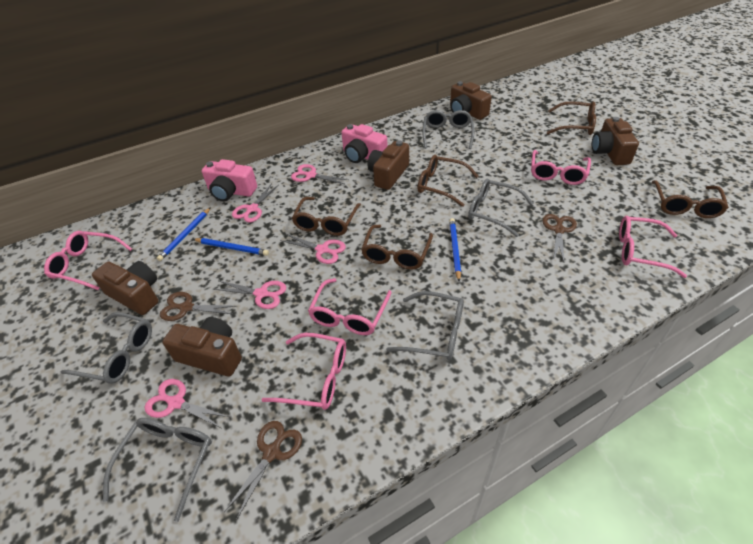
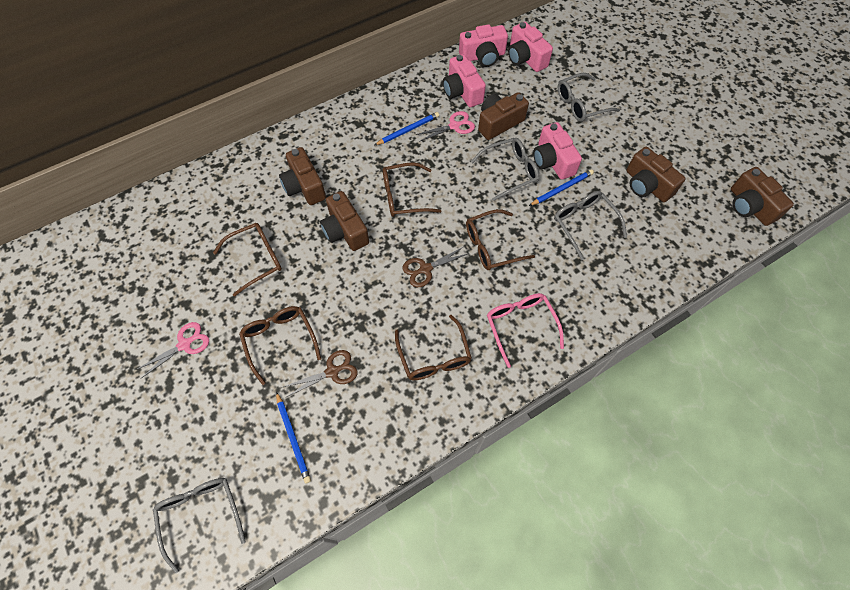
brown scissors: 3 -> 2
grey glasses: 5 -> 4
pink camera: 2 -> 4
pink glasses: 5 -> 1
pink scissors: 5 -> 2

